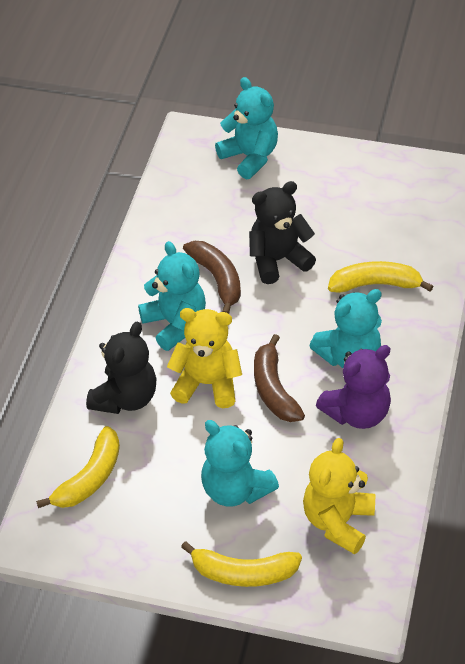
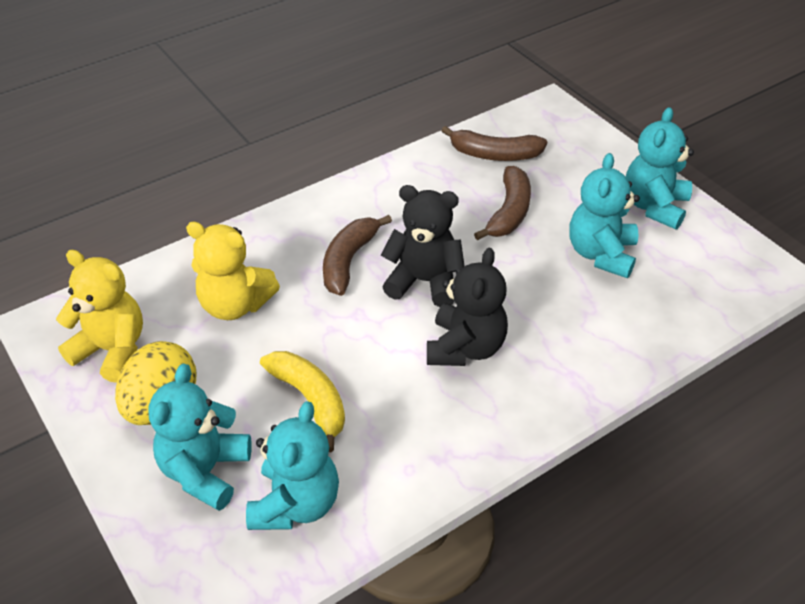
brown banana: 2 -> 3
purple teddy bear: 1 -> 0
yellow banana: 3 -> 1
yellow egg: 0 -> 1

